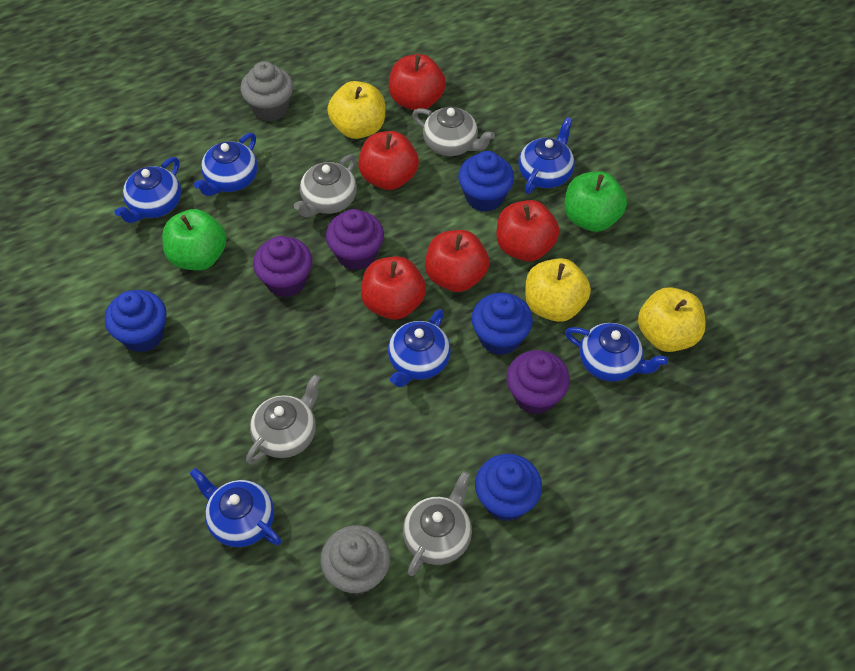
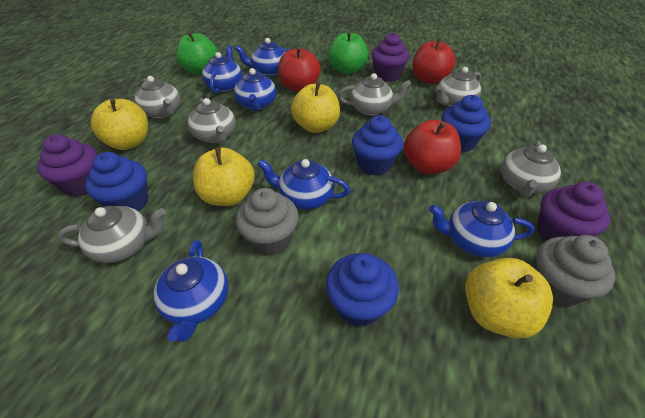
grey teapot: 4 -> 6
red apple: 5 -> 3
yellow apple: 3 -> 4

